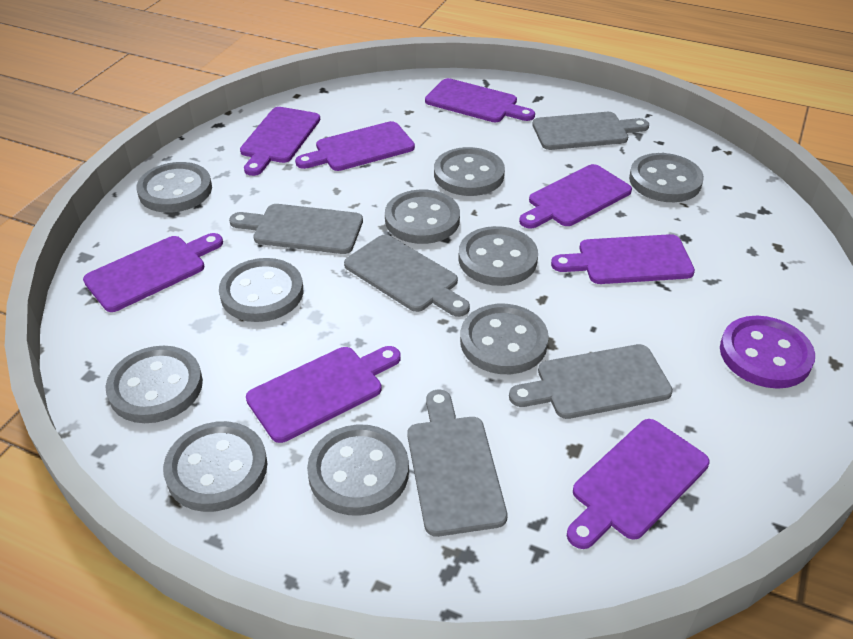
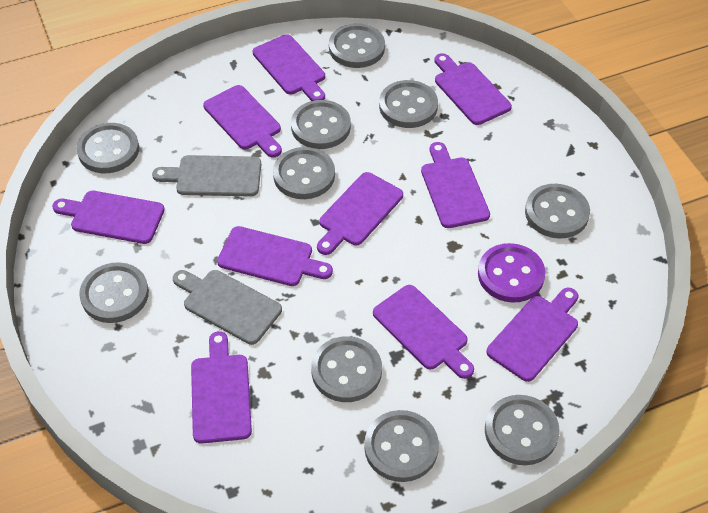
grey cutting board: 5 -> 2
purple cutting board: 8 -> 10

